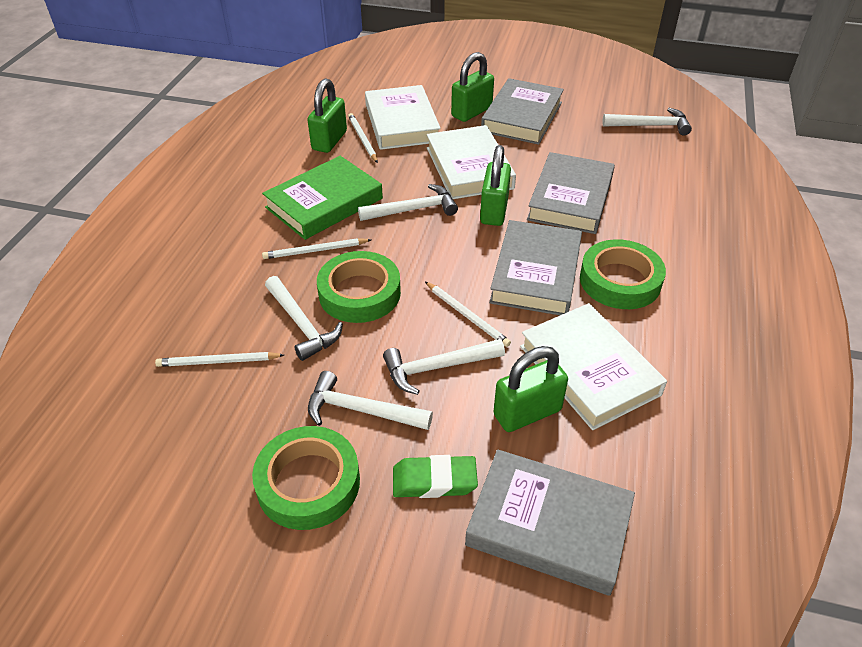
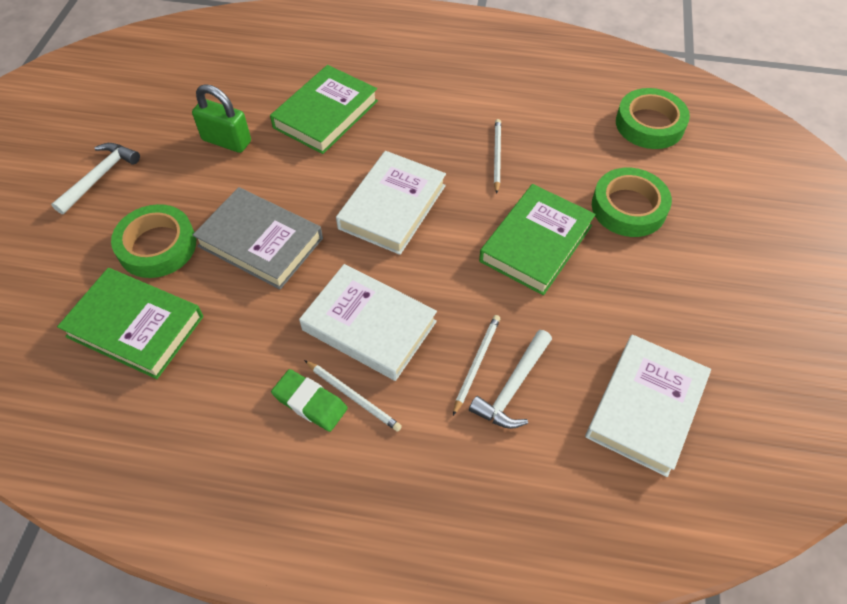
green book: 1 -> 3
green padlock: 4 -> 1
grey book: 4 -> 1
white hammer: 5 -> 2
white pencil: 4 -> 3

